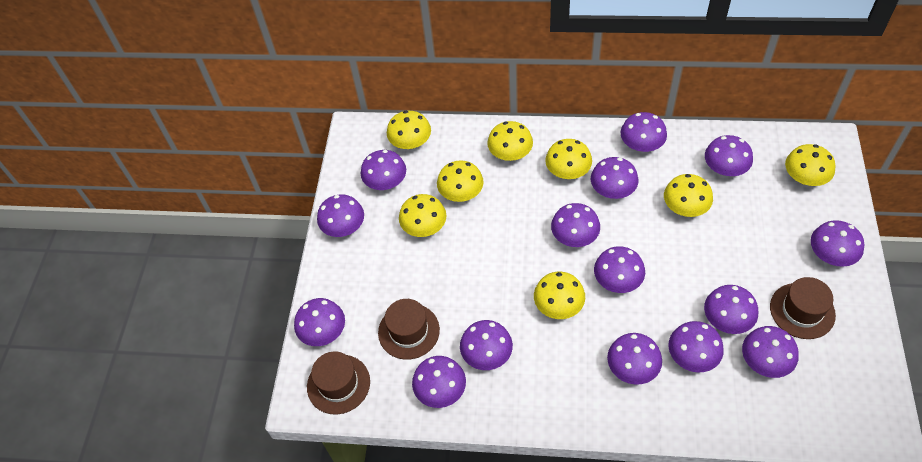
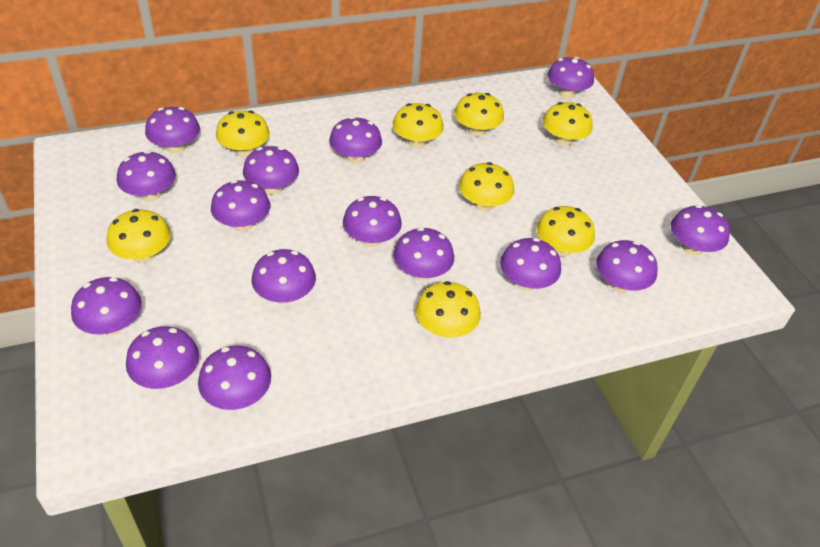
brown hat: 3 -> 0

